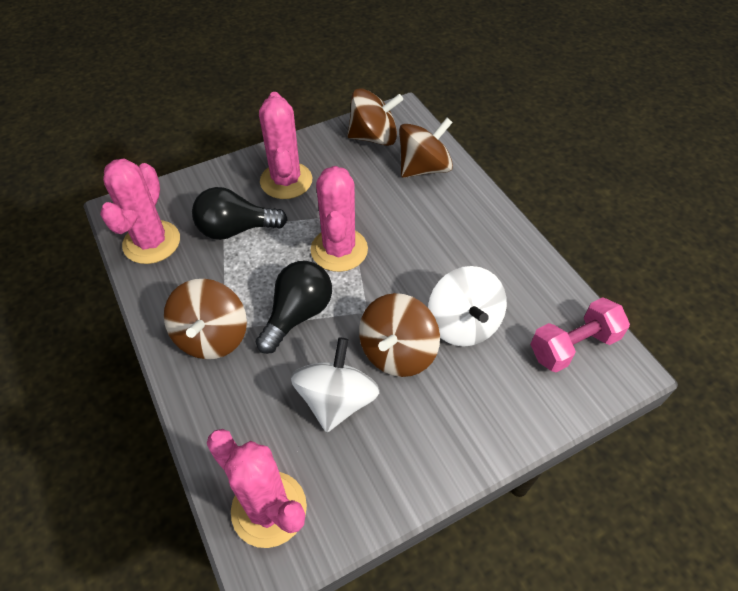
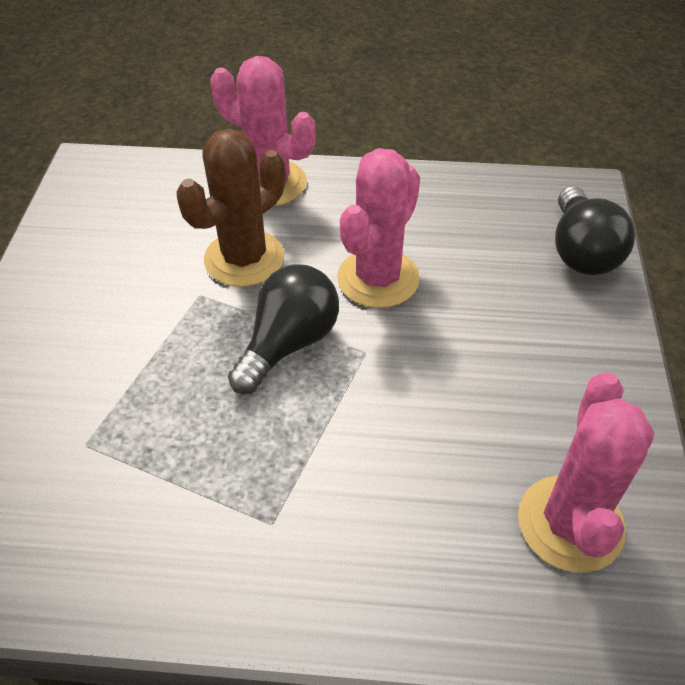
brown cactus: 0 -> 1
brown spinning top: 4 -> 0
pink cactus: 4 -> 3
pink dumbbell: 1 -> 0
white spinning top: 2 -> 0

